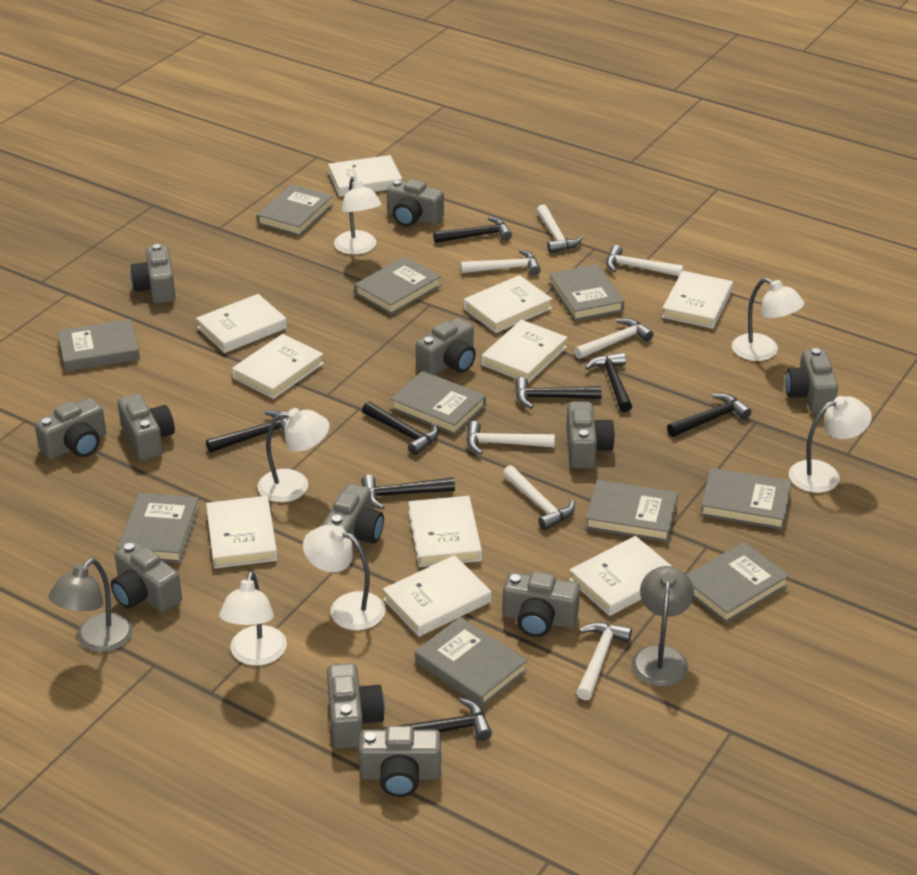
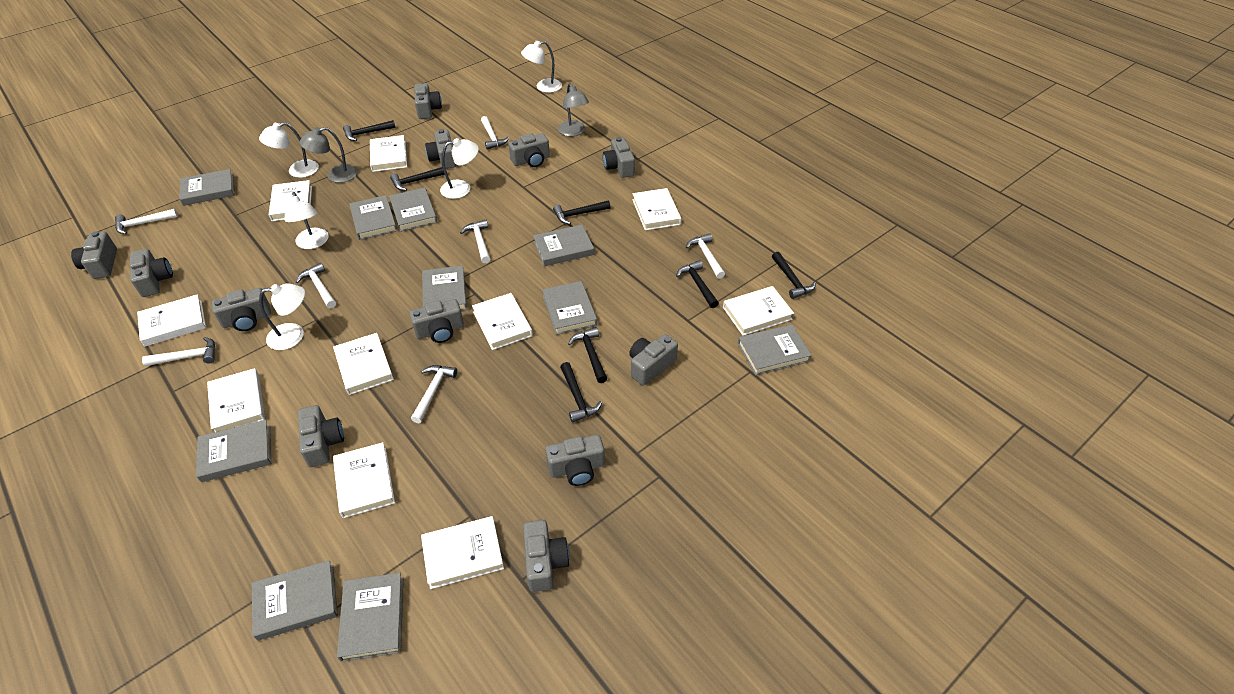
black hammer: 8 -> 7
white lamp: 6 -> 5

